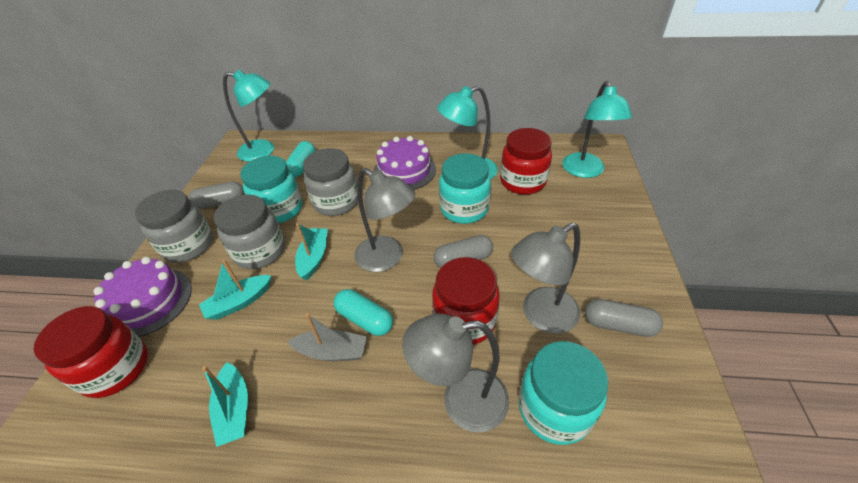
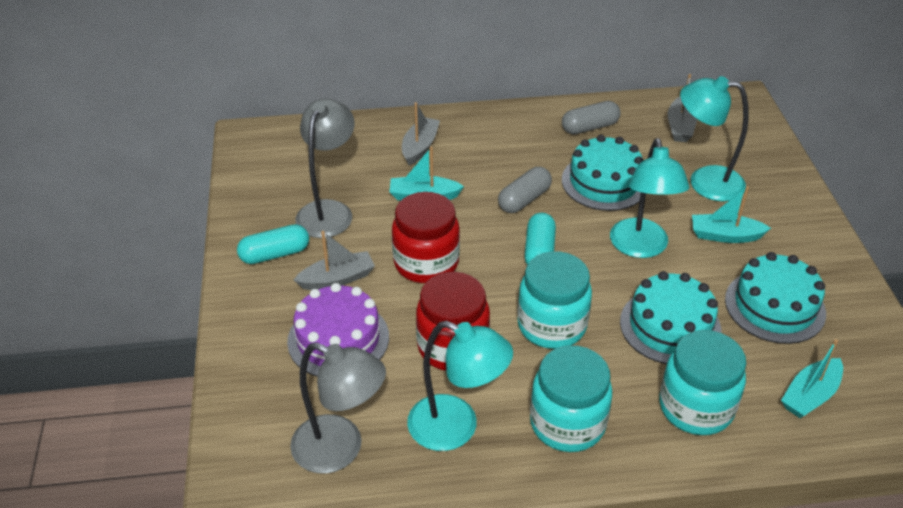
grey boat: 1 -> 3
grey capsule: 3 -> 2
grey jar: 3 -> 0
grey lamp: 3 -> 2
purple cake: 2 -> 1
red jar: 3 -> 2
turquoise cake: 0 -> 3

